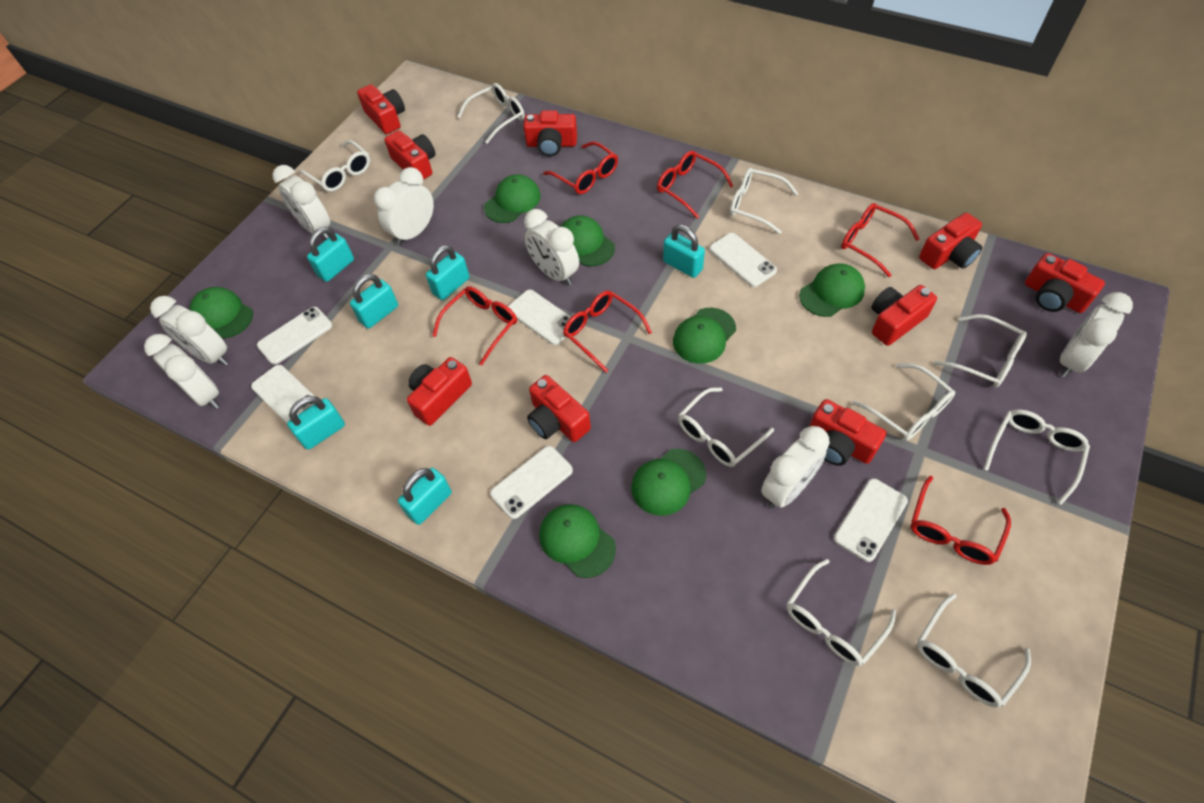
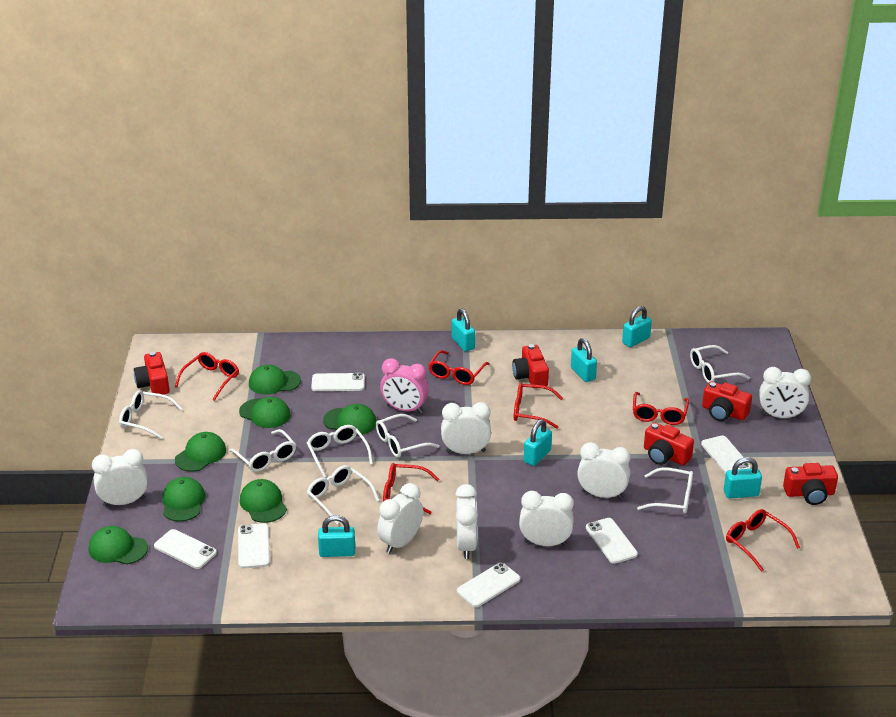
pink clock: 0 -> 1
red camera: 9 -> 5
white glasses: 9 -> 7

